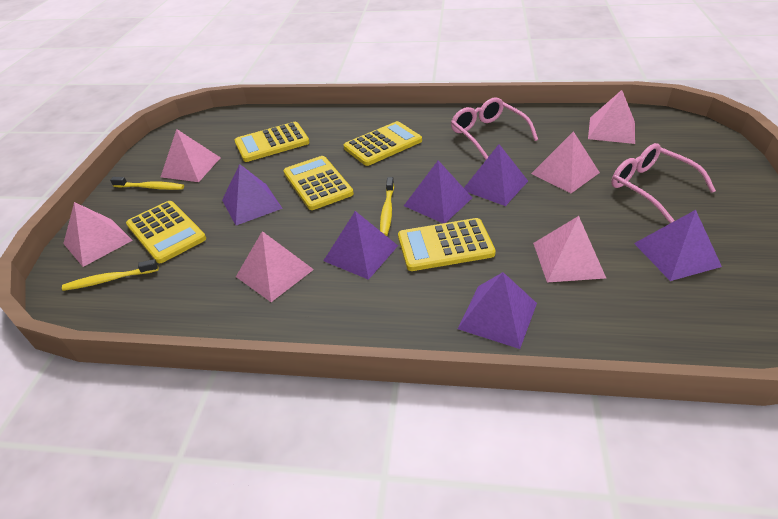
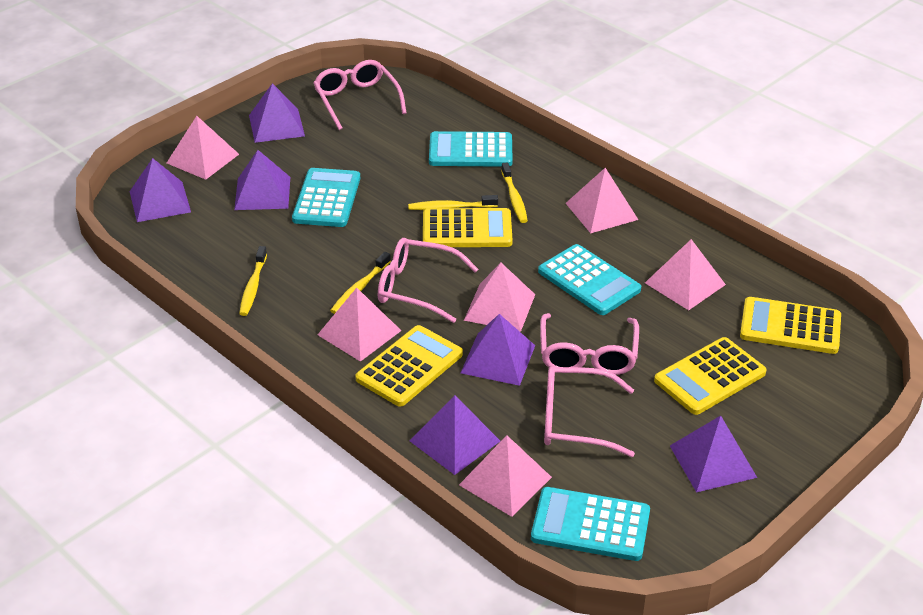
pink glasses: 2 -> 4
turquoise calculator: 0 -> 4
yellow calculator: 5 -> 4
yellow toothbrush: 3 -> 4

